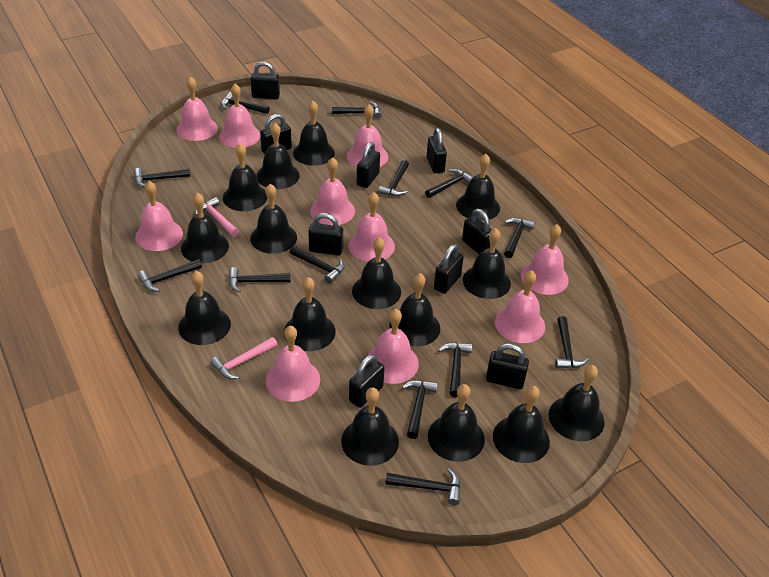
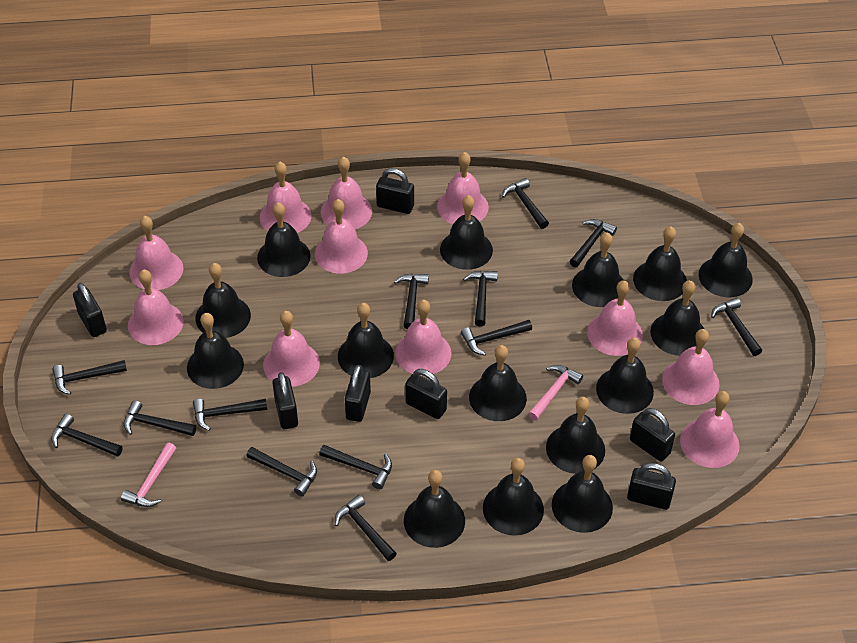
black padlock: 9 -> 7
pink bell: 10 -> 11

